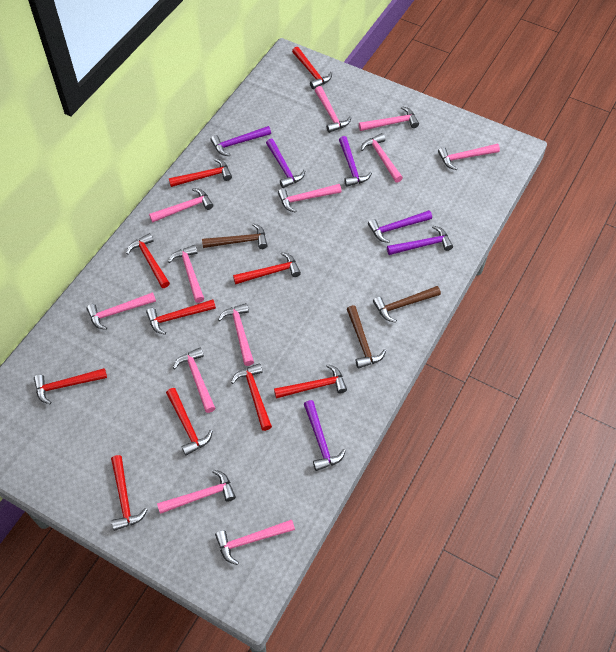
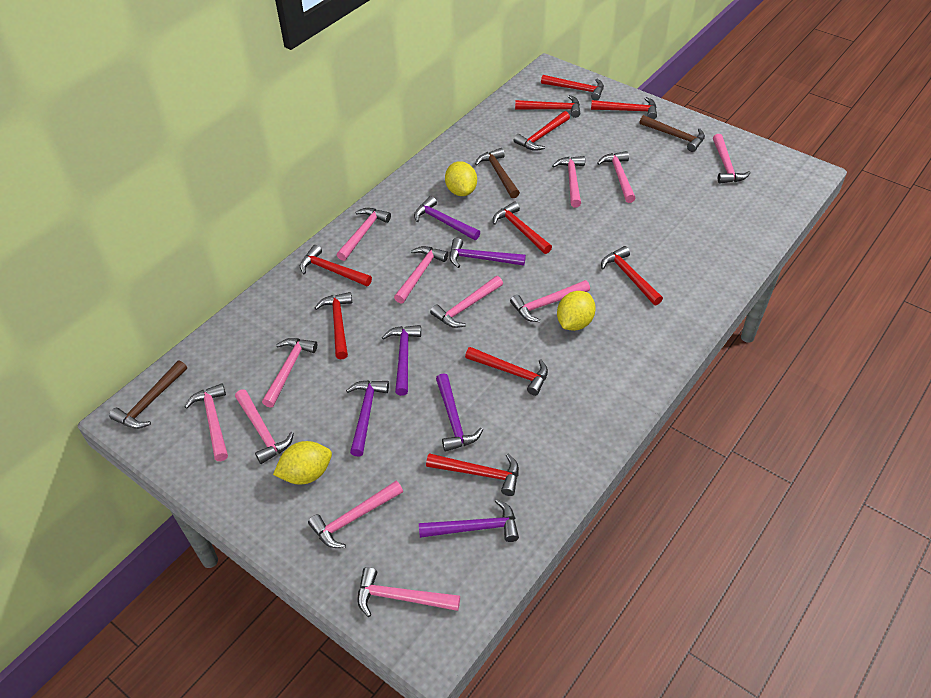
yellow lemon: 0 -> 3

